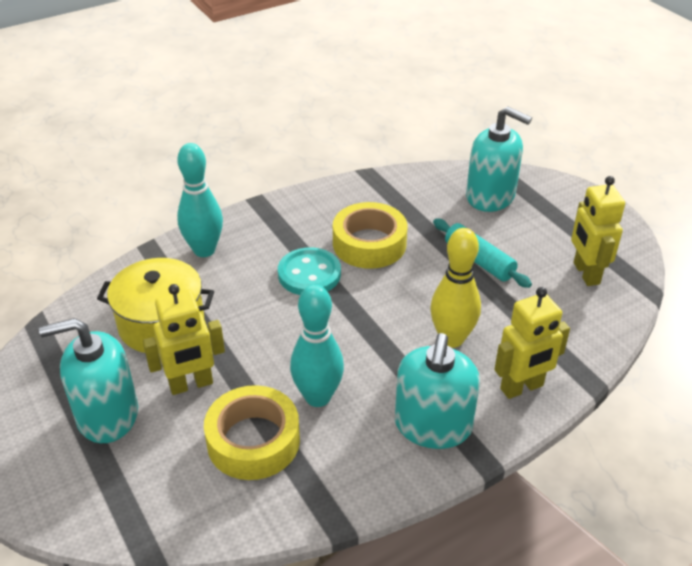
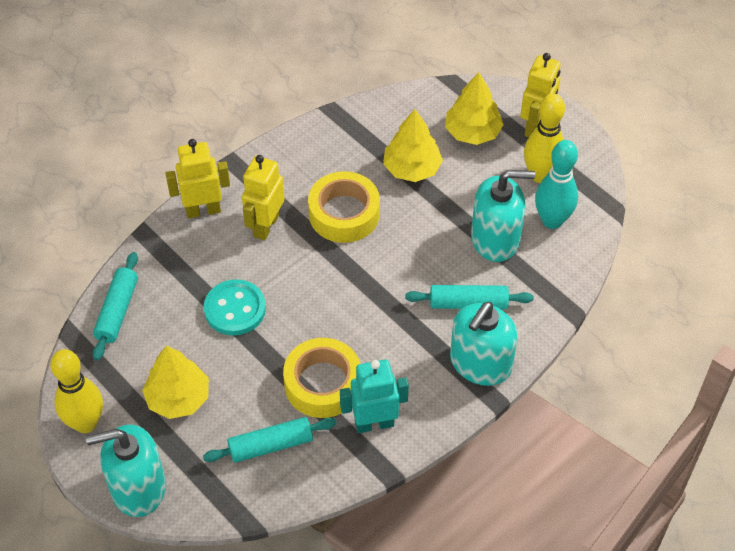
turquoise bowling pin: 2 -> 1
turquoise robot: 0 -> 1
turquoise rolling pin: 1 -> 3
yellow bowling pin: 1 -> 2
yellow pot: 1 -> 0
yellow tree: 0 -> 3

